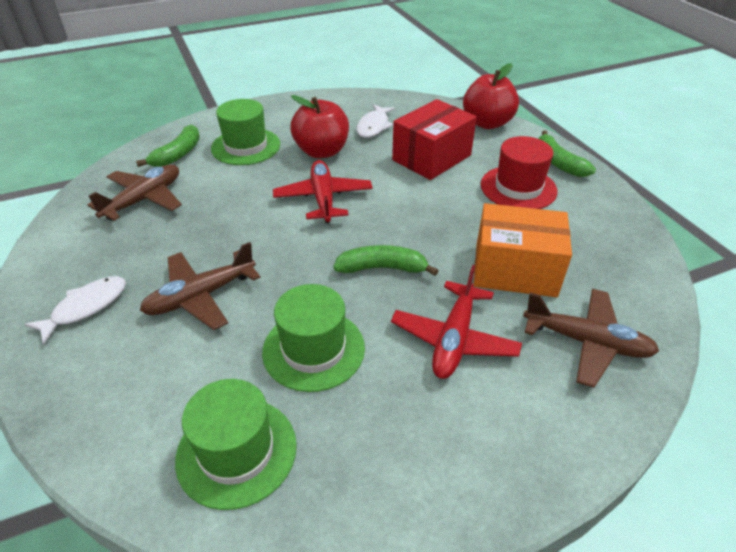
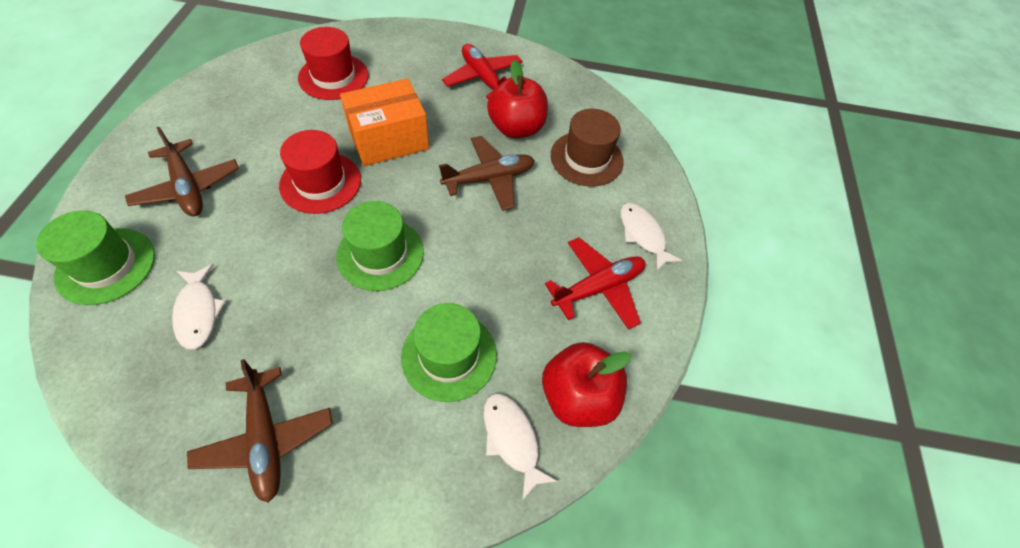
brown hat: 0 -> 1
green banana: 3 -> 0
red box: 1 -> 0
red hat: 1 -> 2
white fish: 2 -> 3

